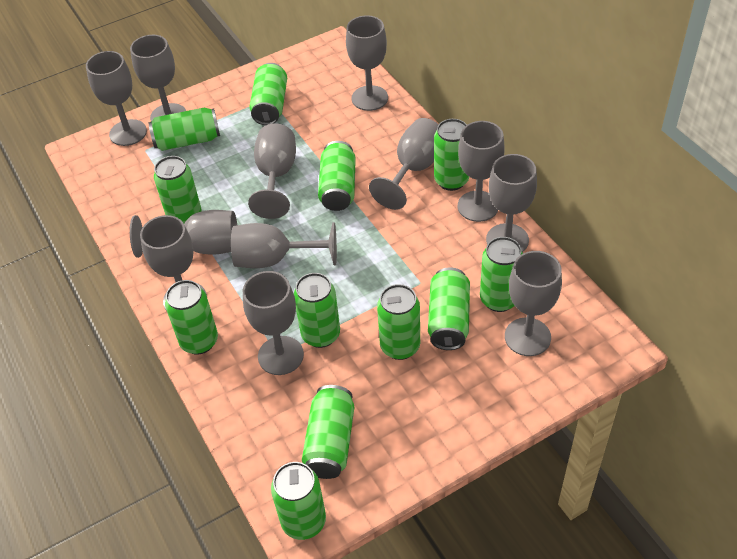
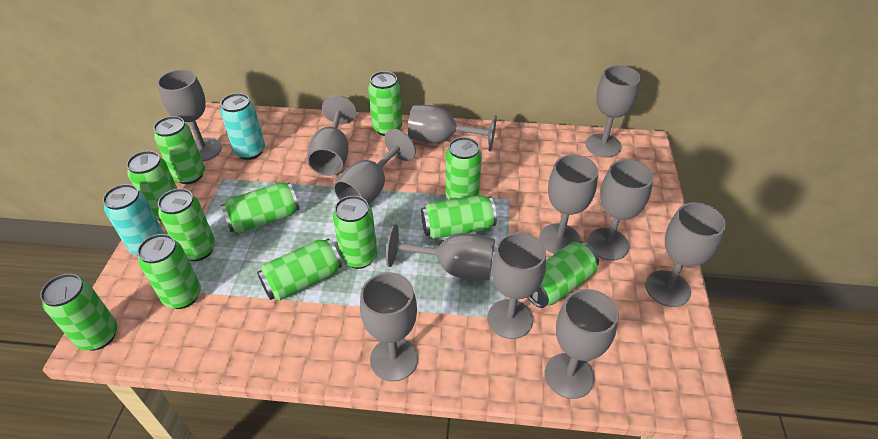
turquoise can: 0 -> 2

